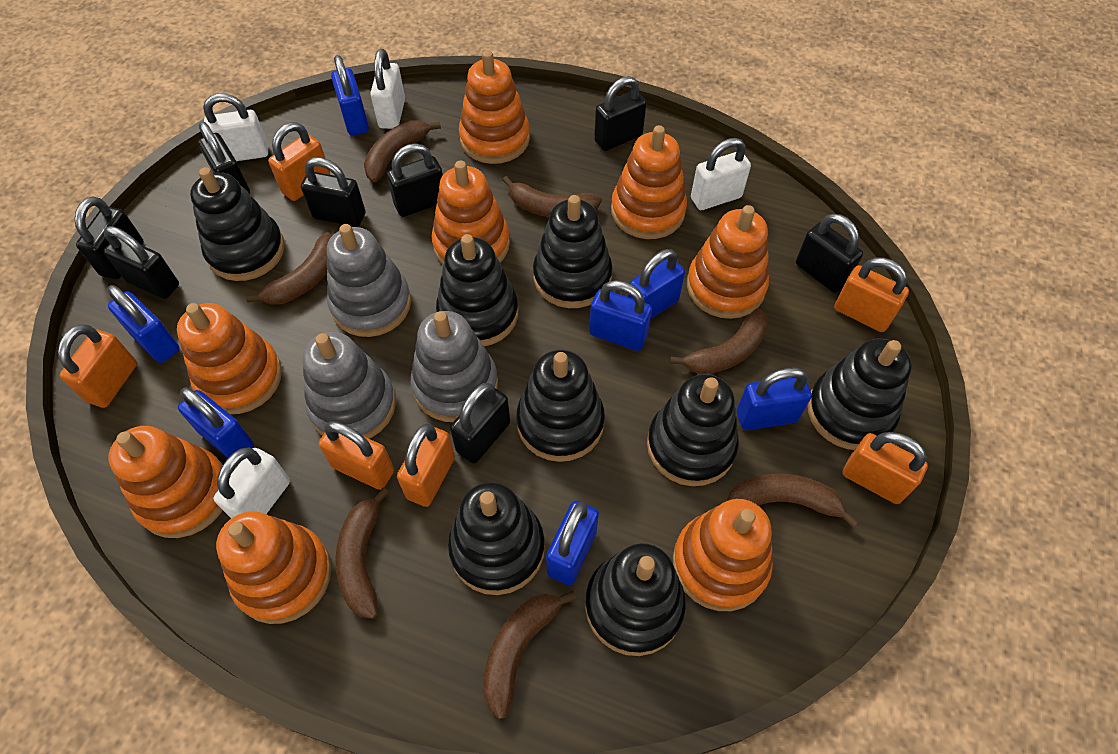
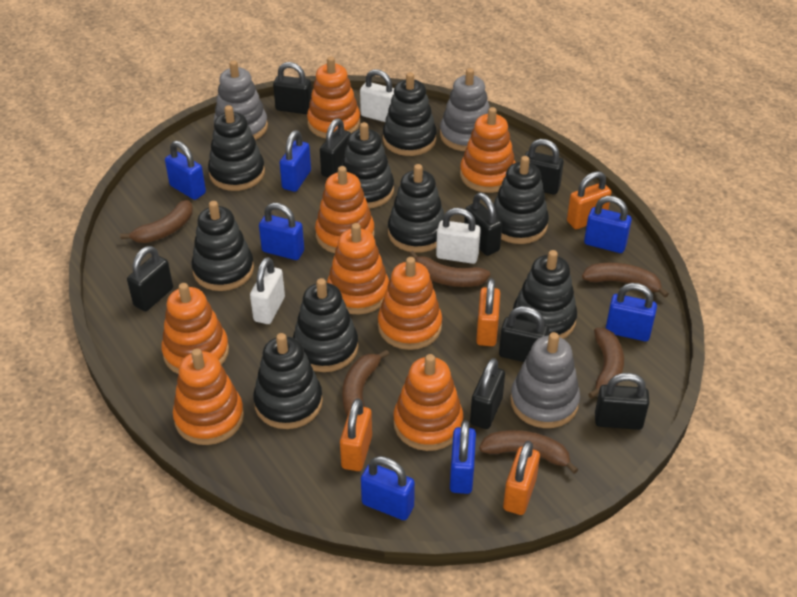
black stacking toy: 8 -> 9
brown banana: 7 -> 6
orange padlock: 6 -> 4
white padlock: 4 -> 3

